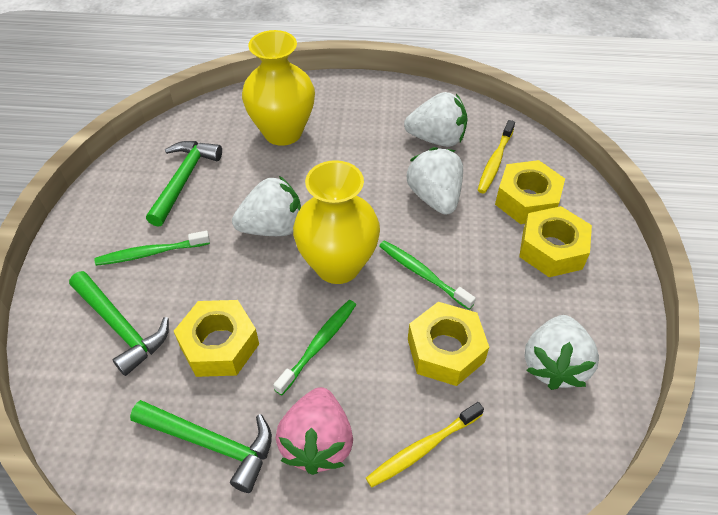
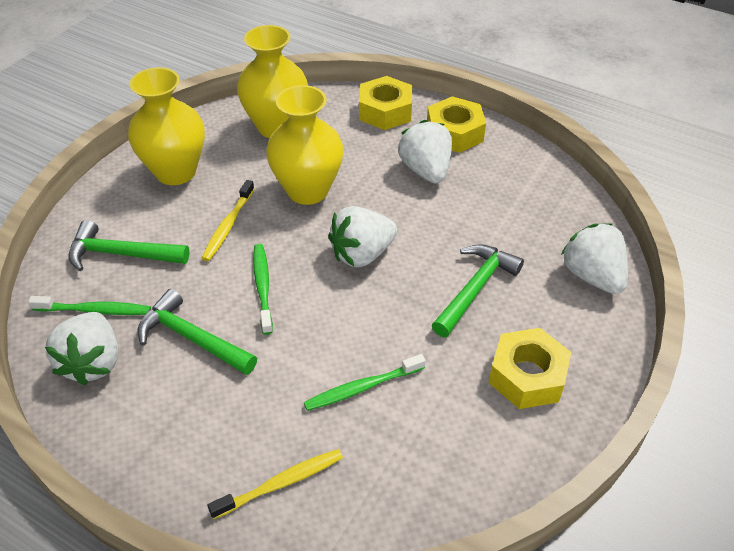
pink strawberry: 1 -> 0
yellow nut: 4 -> 3
yellow vase: 2 -> 3

